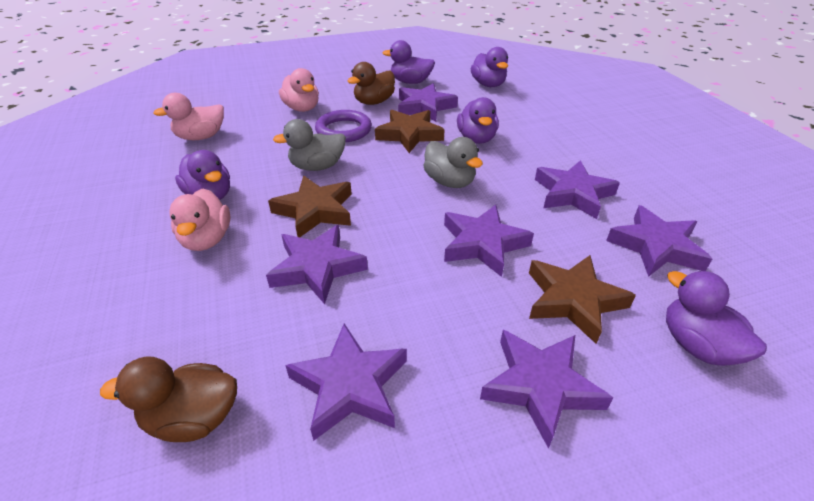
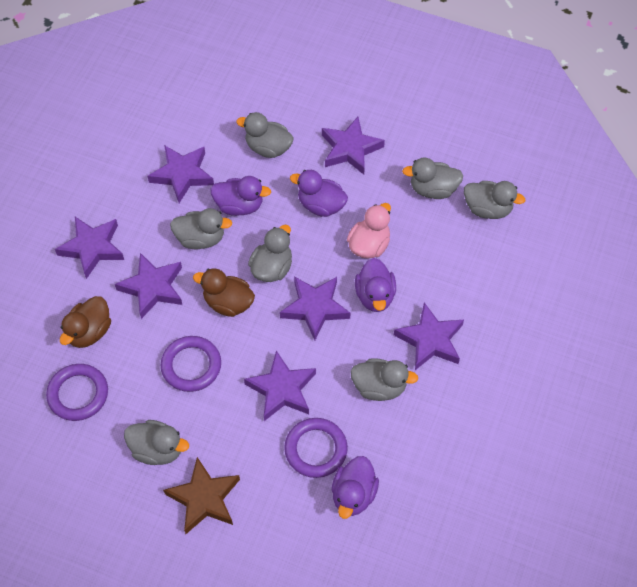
brown star: 3 -> 1
grey duck: 2 -> 7
pink duck: 3 -> 1
purple duck: 5 -> 4
purple ring: 1 -> 3

